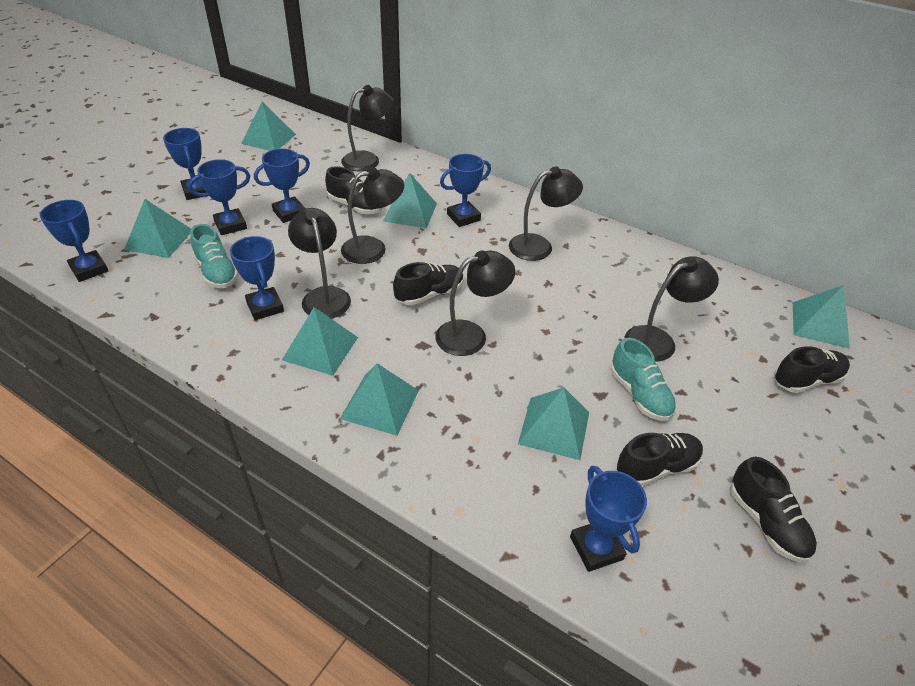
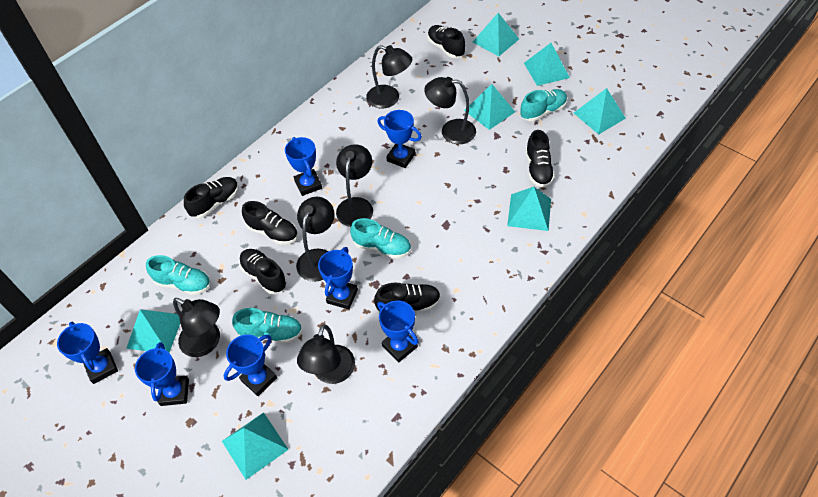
black shoe: 5 -> 6
turquoise shoe: 2 -> 4

